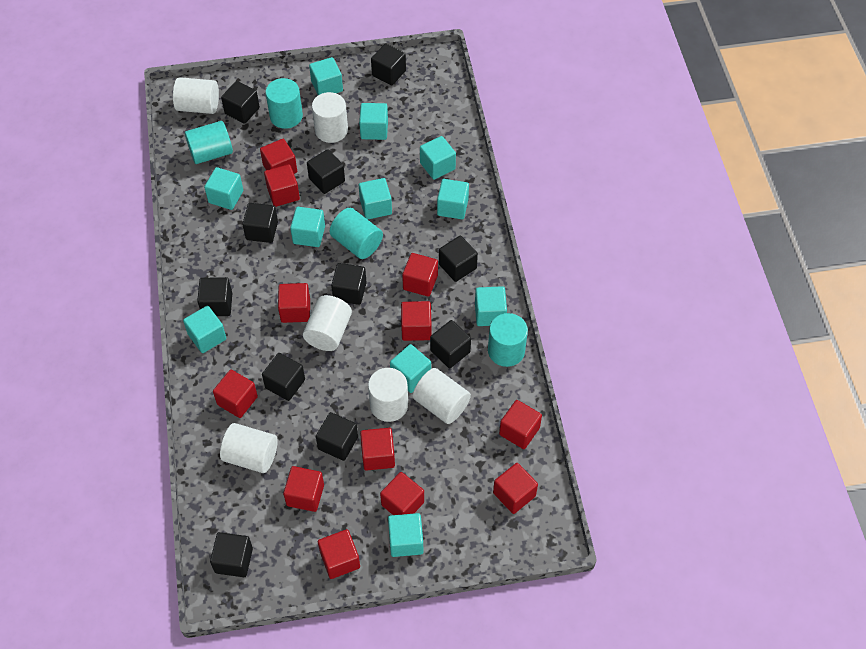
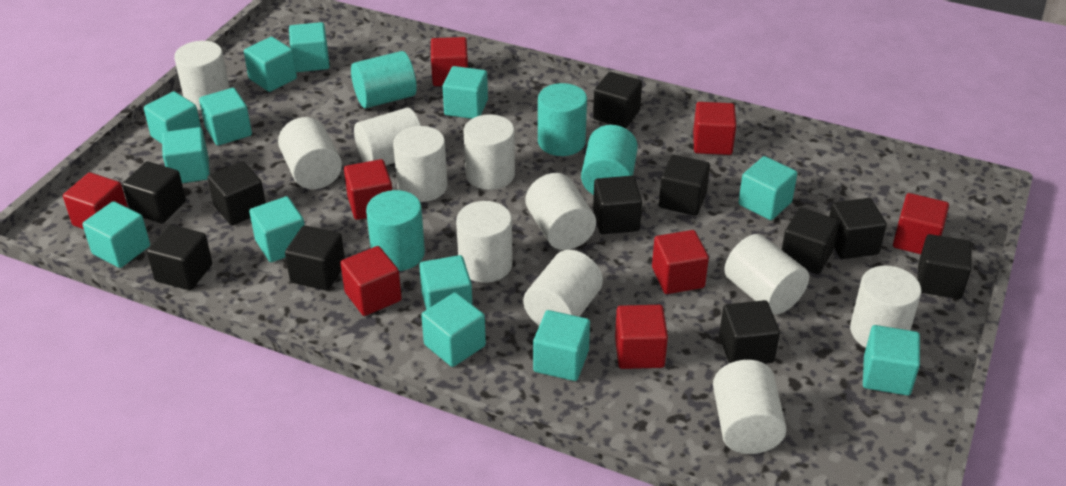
red cube: 12 -> 8
turquoise cube: 11 -> 13
white cylinder: 6 -> 11

